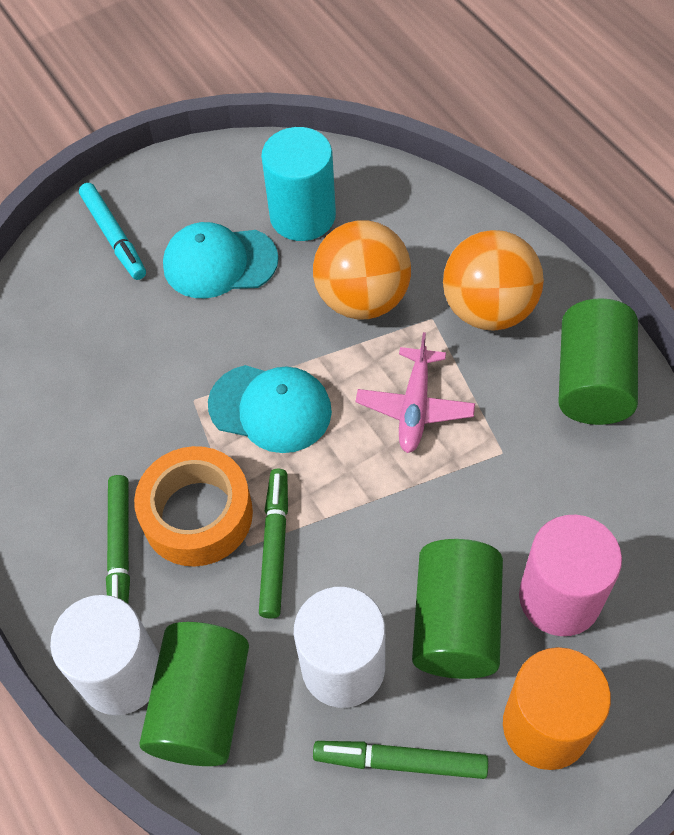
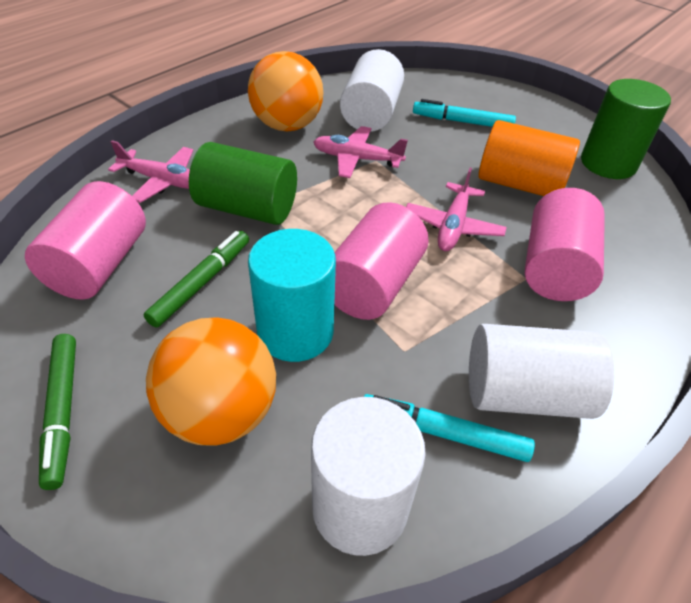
green cylinder: 3 -> 2
green marker: 3 -> 2
orange tape: 1 -> 0
pink cylinder: 1 -> 3
pink plane: 1 -> 3
turquoise cap: 2 -> 0
turquoise marker: 1 -> 2
white cylinder: 2 -> 3

